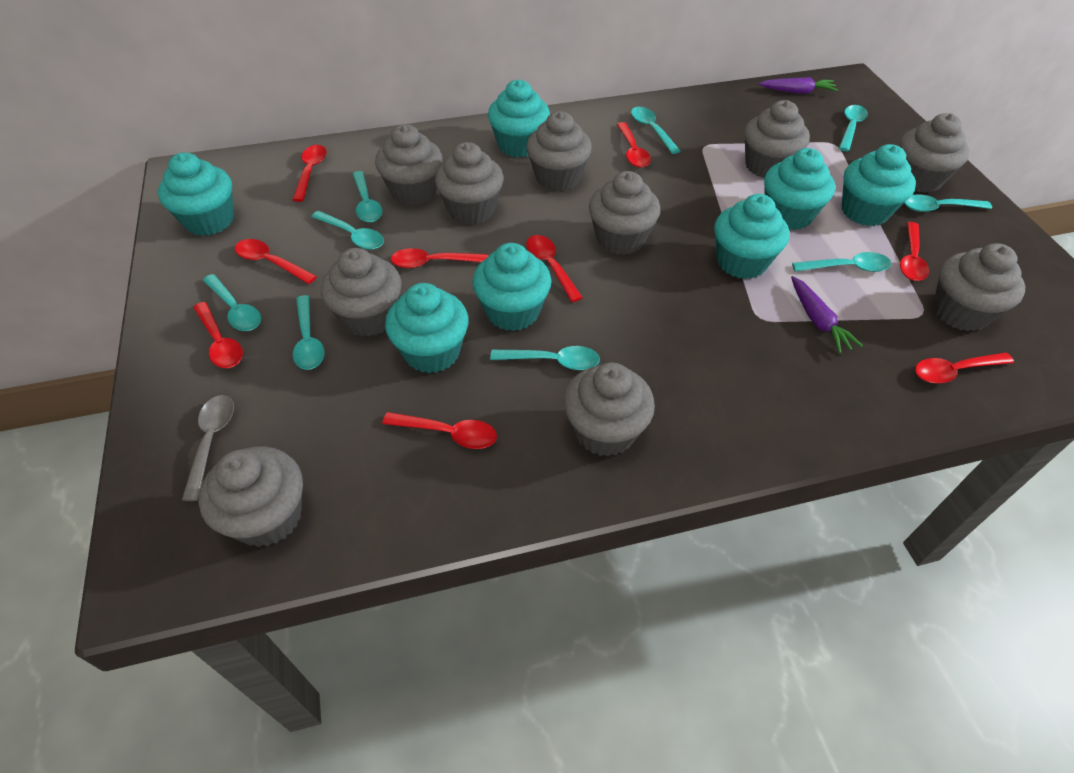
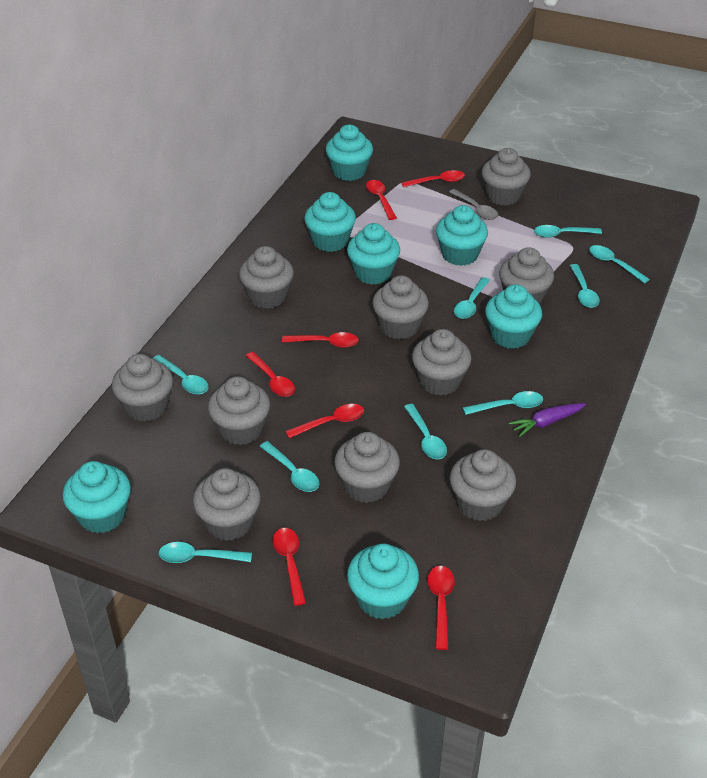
purple carrot: 2 -> 1
red spoon: 9 -> 7

